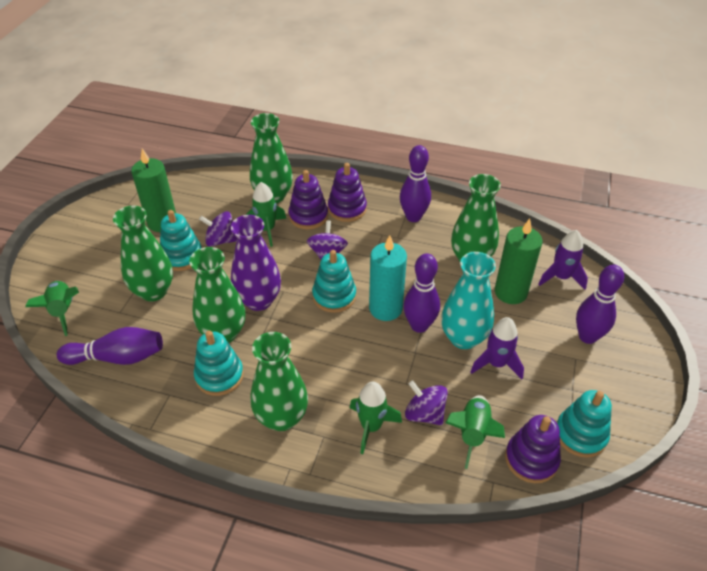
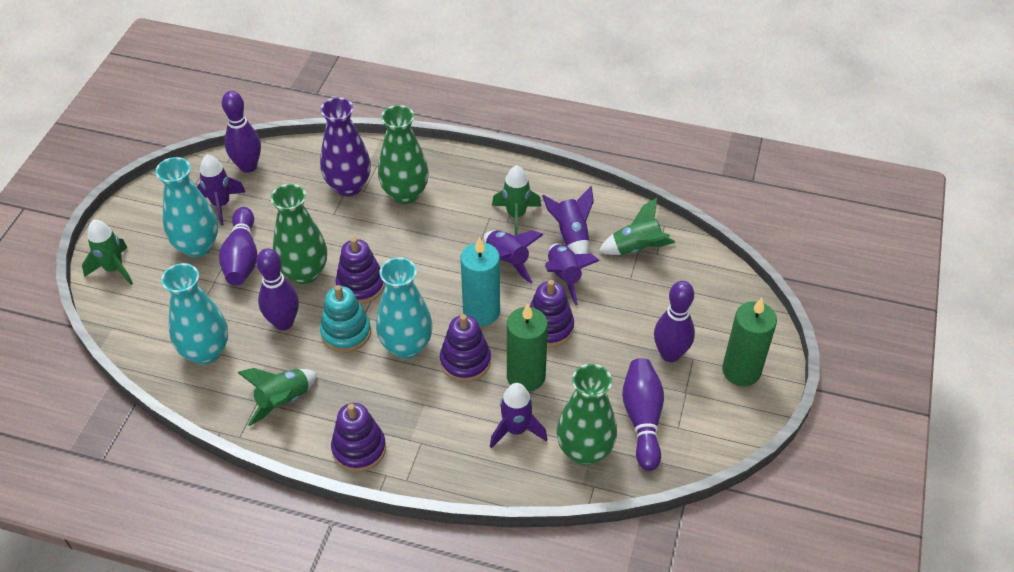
green vase: 5 -> 3
purple bowling pin: 4 -> 5
purple rocket: 2 -> 5
purple spinning top: 3 -> 0
purple stacking toy: 3 -> 4
turquoise stacking toy: 4 -> 1
turquoise vase: 1 -> 3

